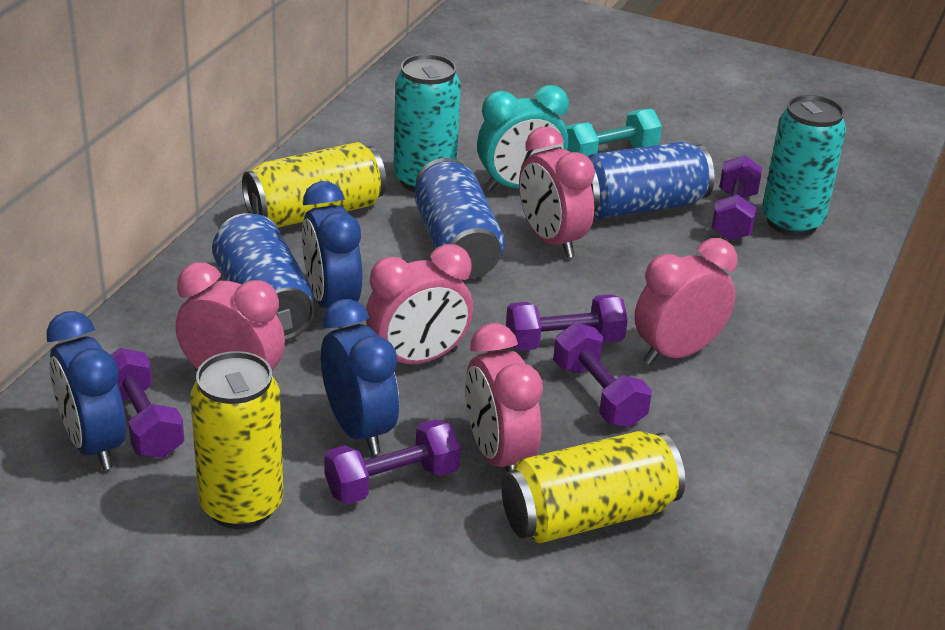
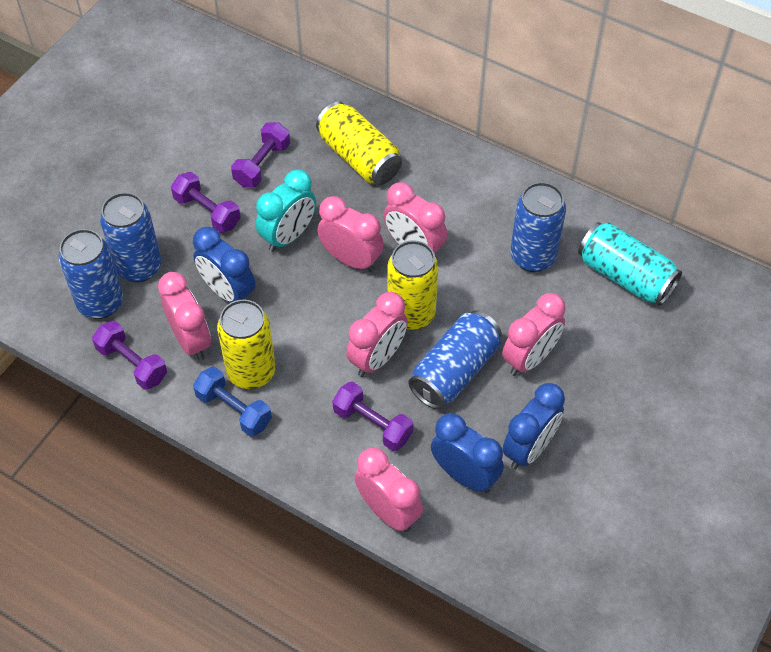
blue can: 3 -> 4
blue dumbbell: 0 -> 1
pink clock: 5 -> 6
purple dumbbell: 5 -> 4
turquoise can: 2 -> 1
turquoise dumbbell: 1 -> 0

